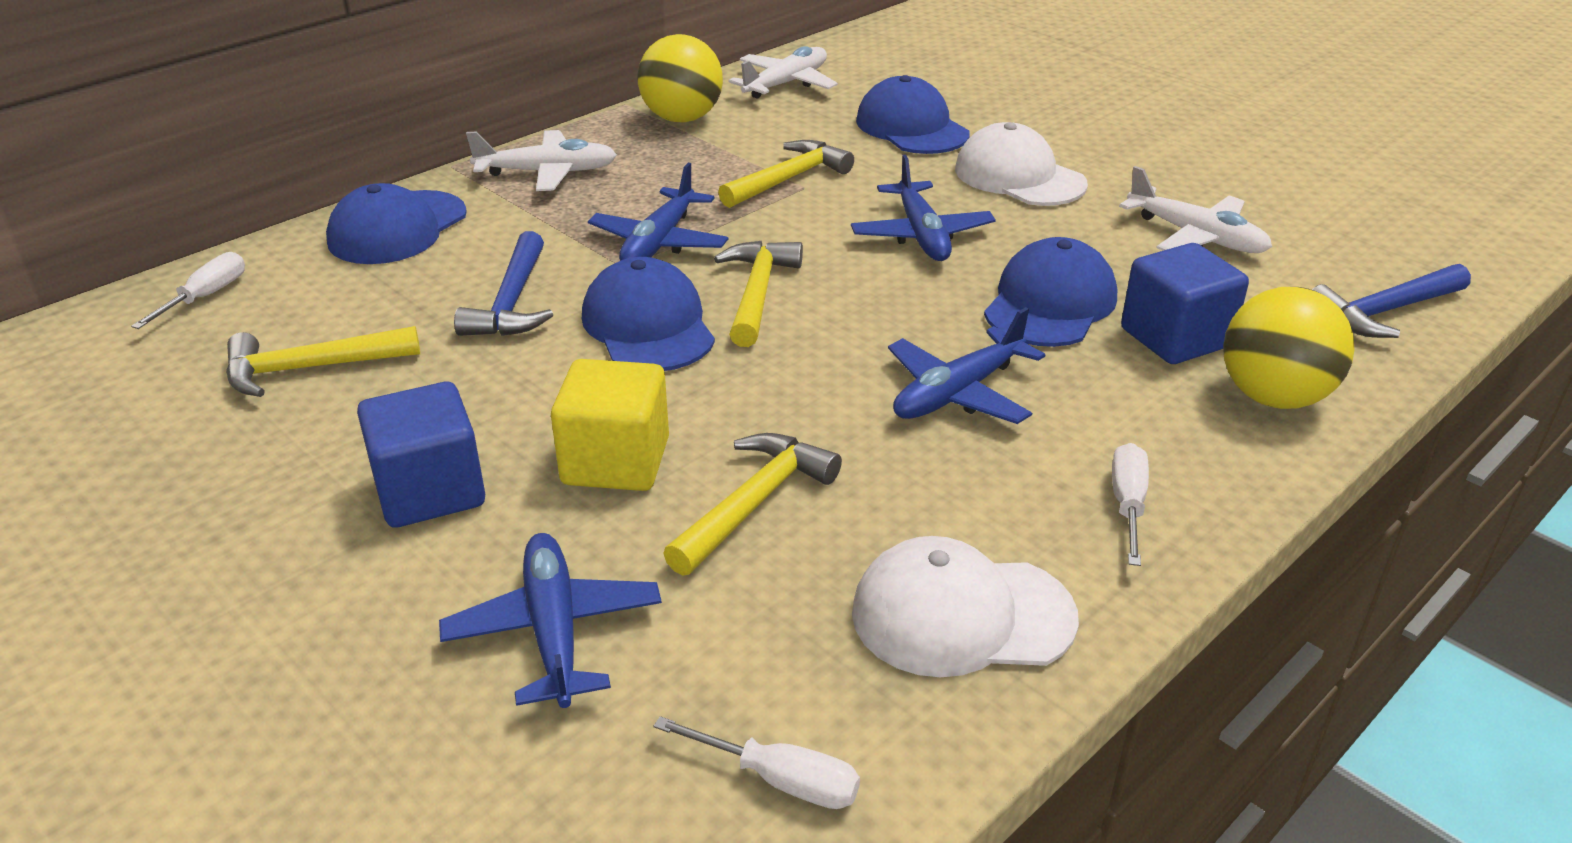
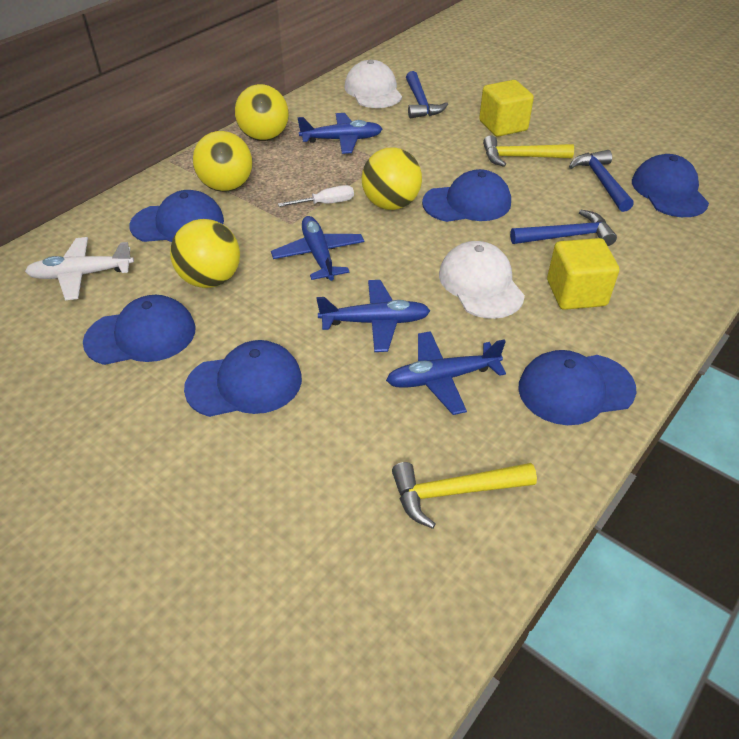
blue cap: 4 -> 6
blue cube: 2 -> 0
blue hammer: 2 -> 3
white plane: 3 -> 1
white screwdriver: 3 -> 1
yellow ball: 2 -> 4
yellow cube: 1 -> 2
yellow hammer: 4 -> 2

